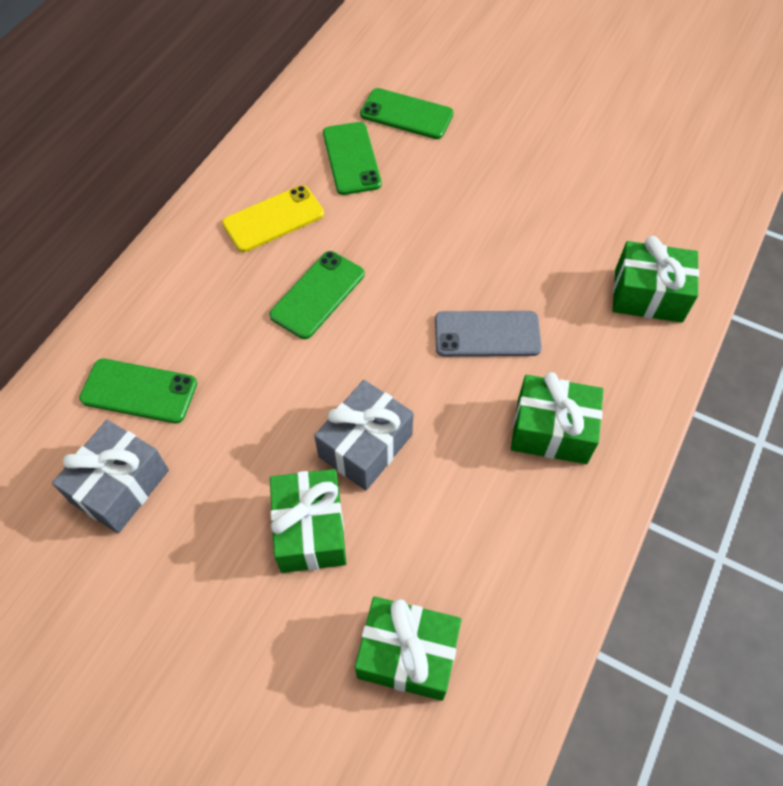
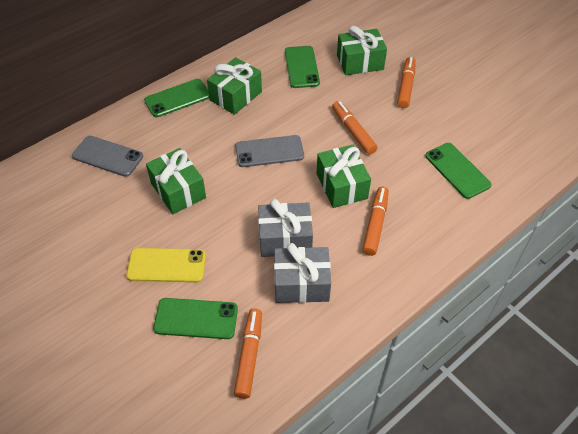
grey phone: 1 -> 2
orange marker: 0 -> 4

